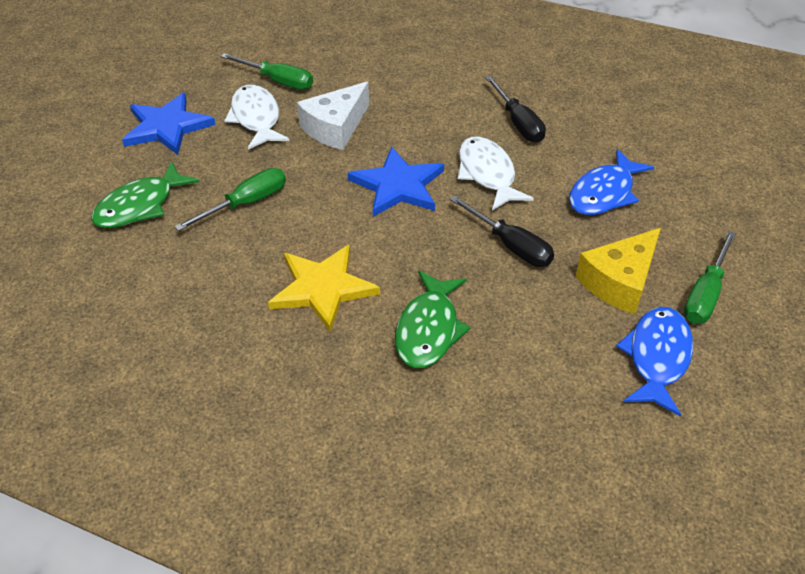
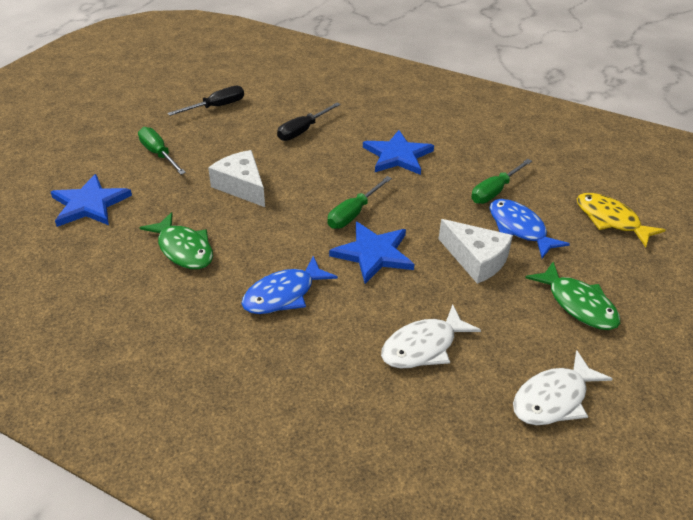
blue star: 2 -> 3
white cheese: 1 -> 2
yellow cheese: 1 -> 0
yellow fish: 0 -> 1
yellow star: 1 -> 0

